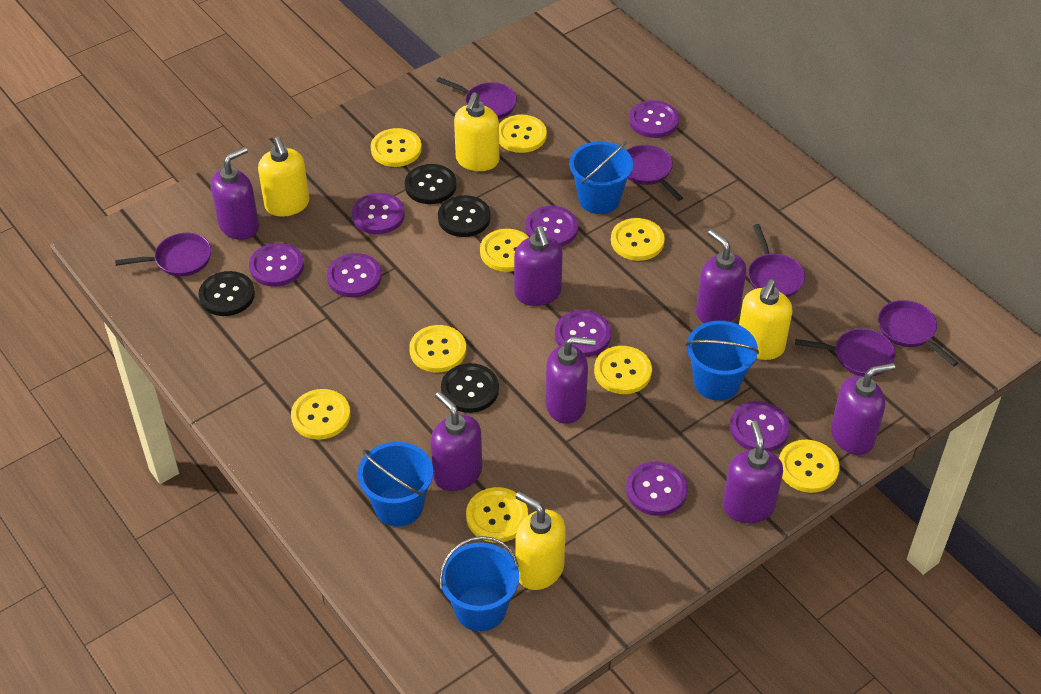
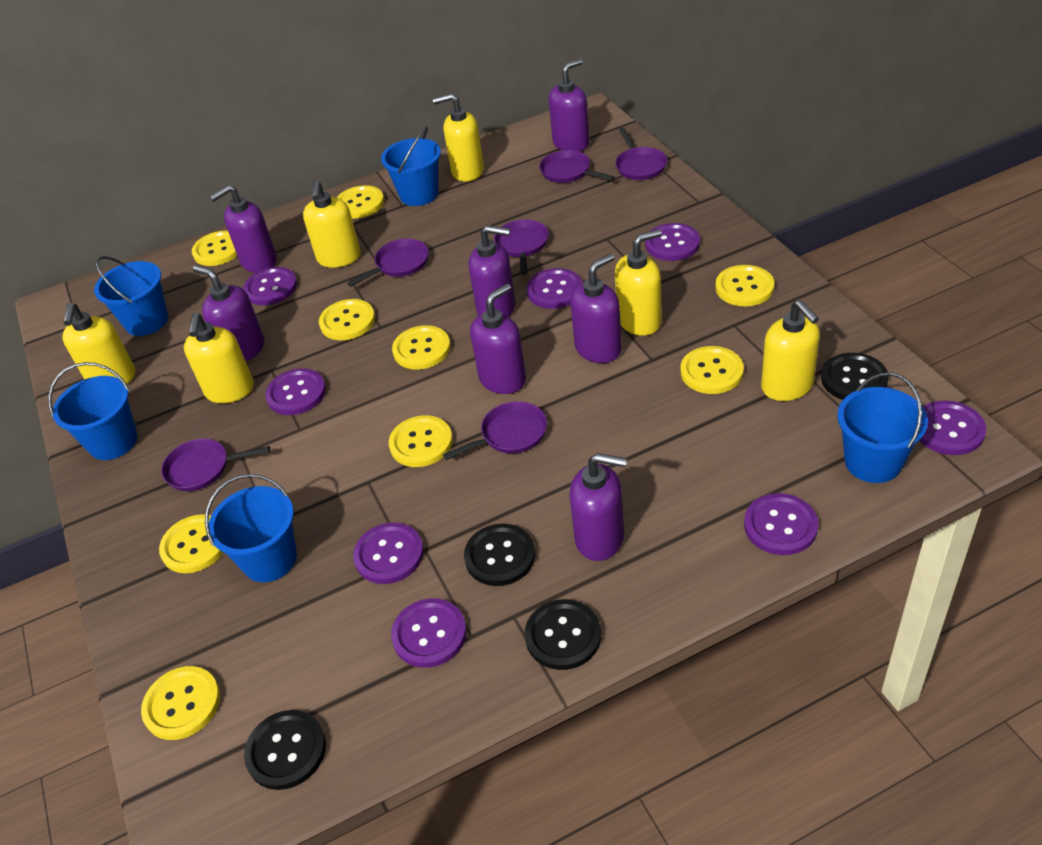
blue bucket: 4 -> 5
yellow soap dispenser: 4 -> 6

